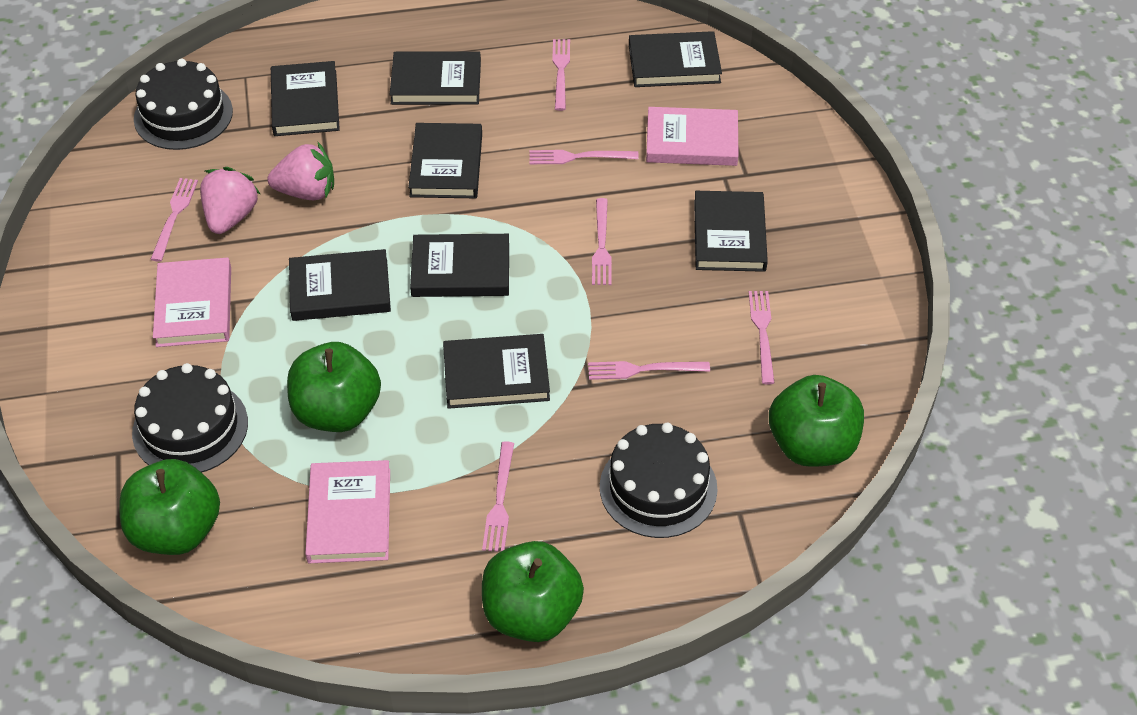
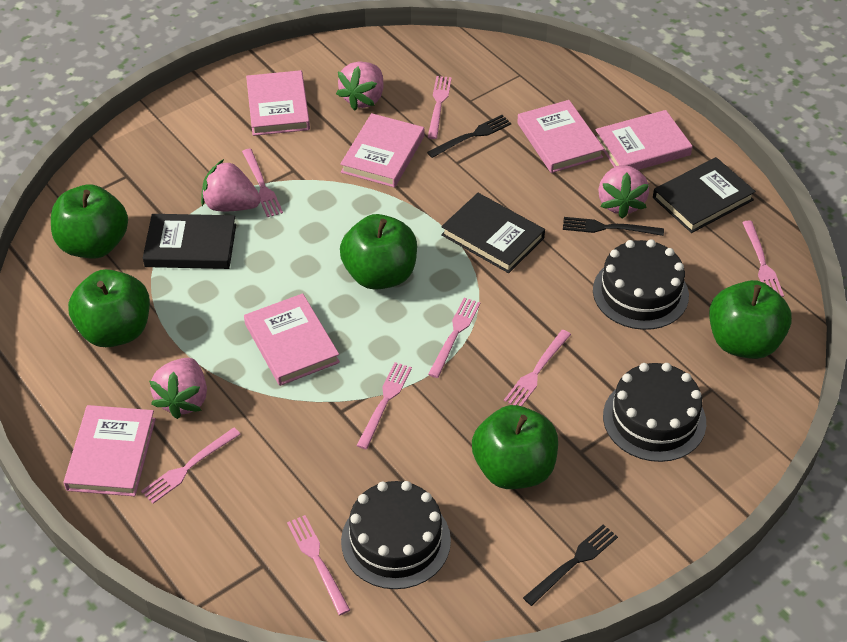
black book: 8 -> 3
black fork: 0 -> 3
green apple: 4 -> 5
pink book: 3 -> 6
pink fork: 7 -> 8
pink strawberry: 2 -> 4

